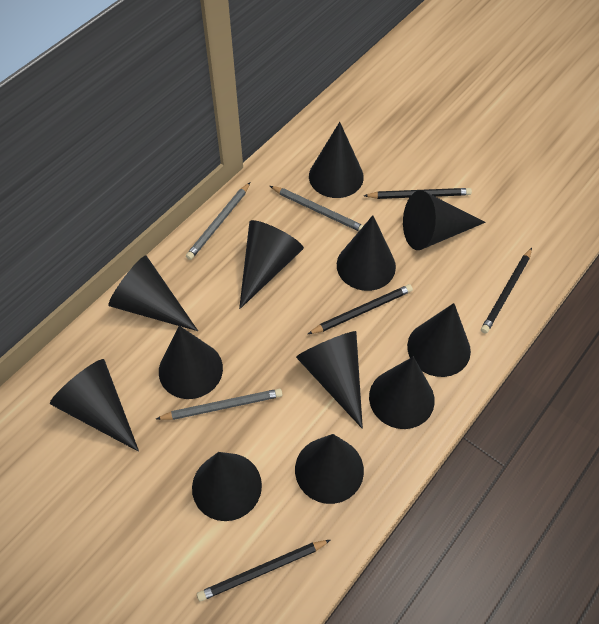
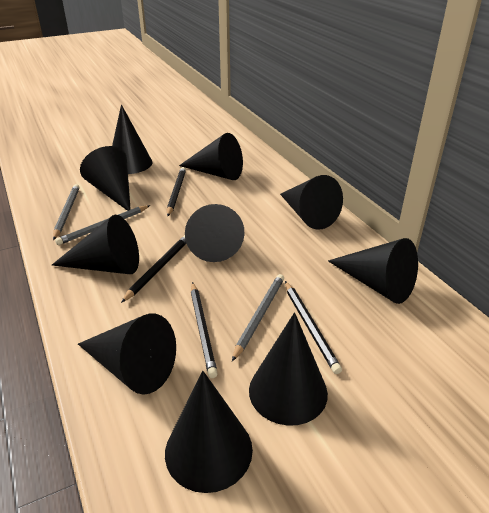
black cone: 12 -> 10

